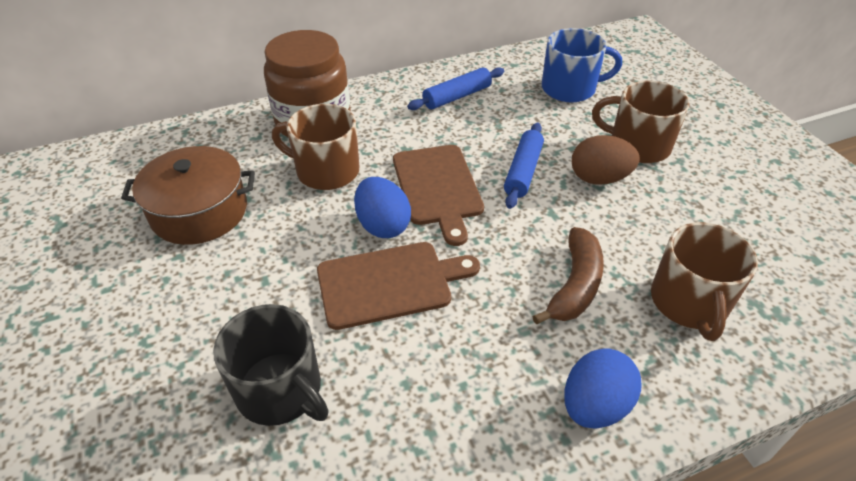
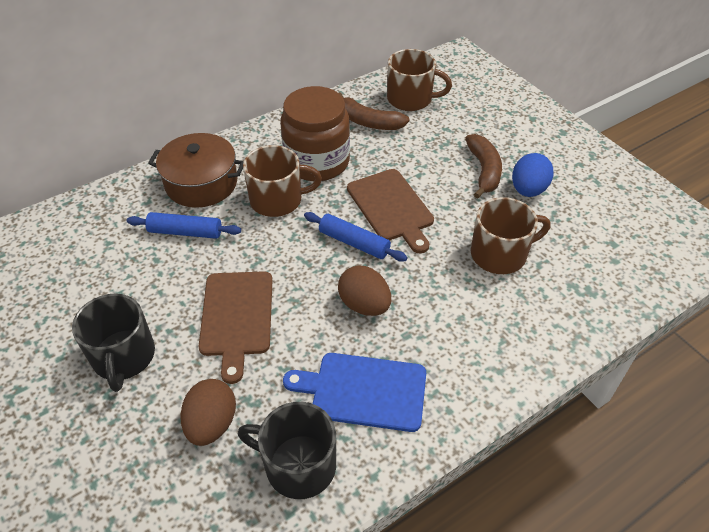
black mug: 1 -> 2
blue cutting board: 0 -> 1
blue egg: 2 -> 1
blue mug: 1 -> 0
brown banana: 1 -> 2
brown egg: 1 -> 2

